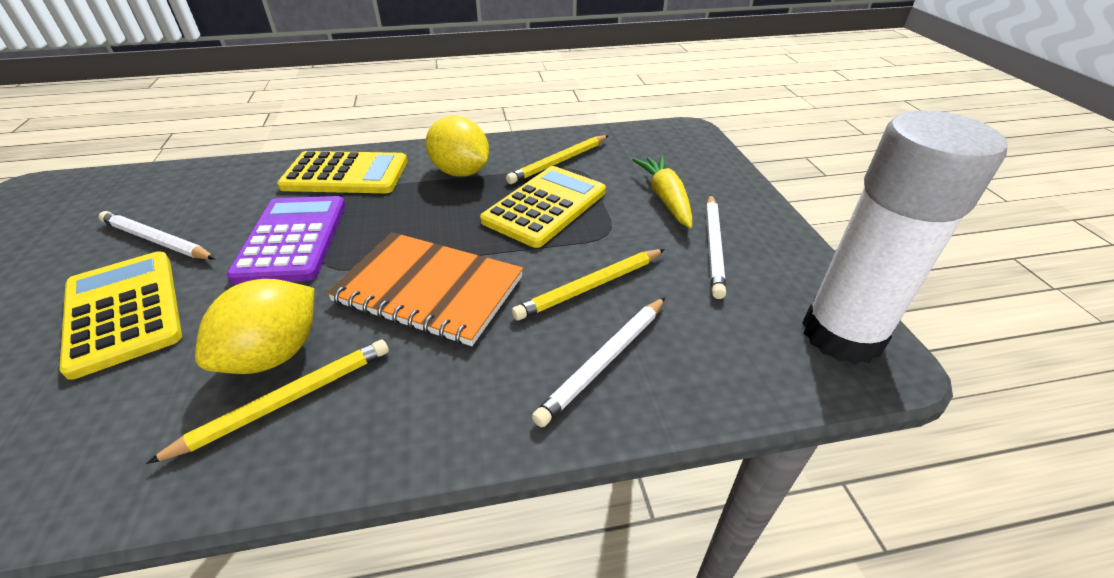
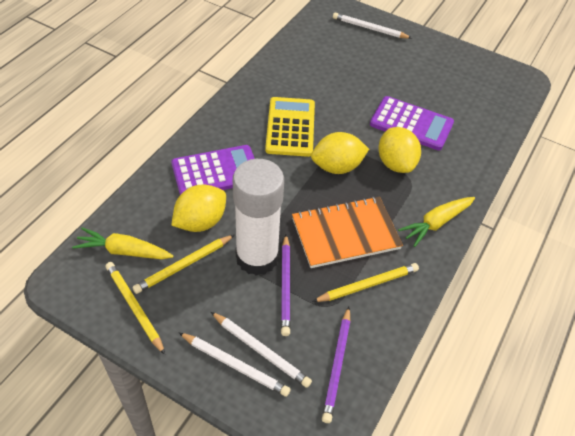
purple calculator: 1 -> 2
purple pencil: 0 -> 2
yellow calculator: 3 -> 1
yellow carrot: 1 -> 2
yellow lemon: 2 -> 3

